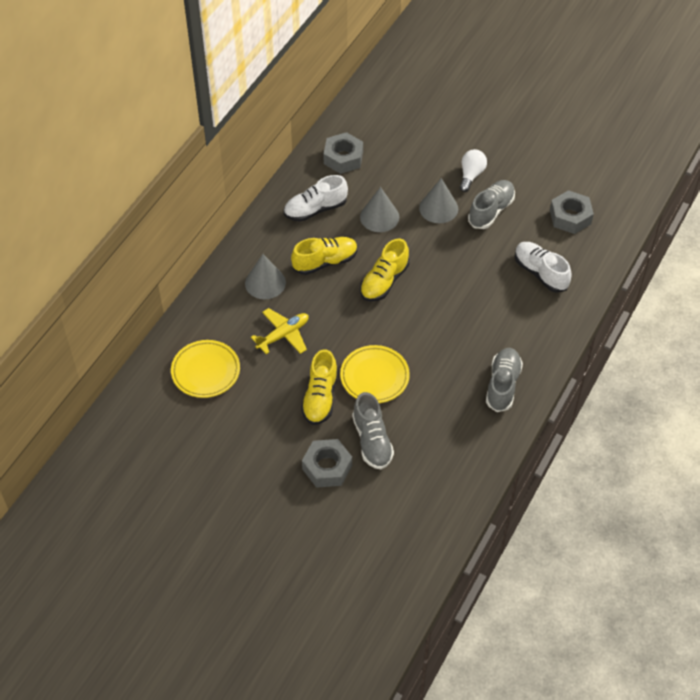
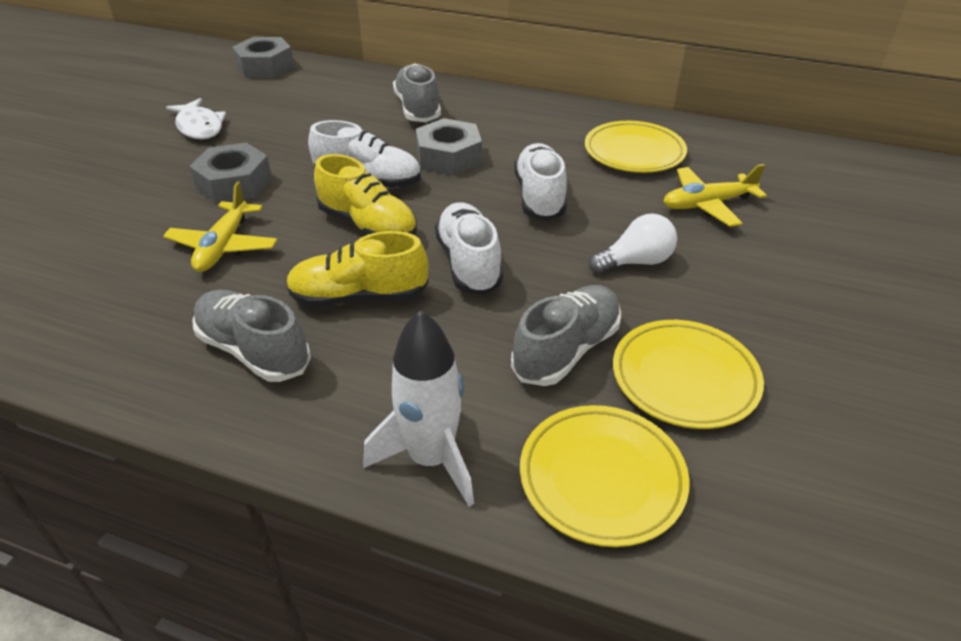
grey cone: 3 -> 0
white fish: 0 -> 1
white rocket: 0 -> 1
white shoe: 2 -> 3
yellow plane: 1 -> 2
yellow plate: 2 -> 3
yellow shoe: 3 -> 2

